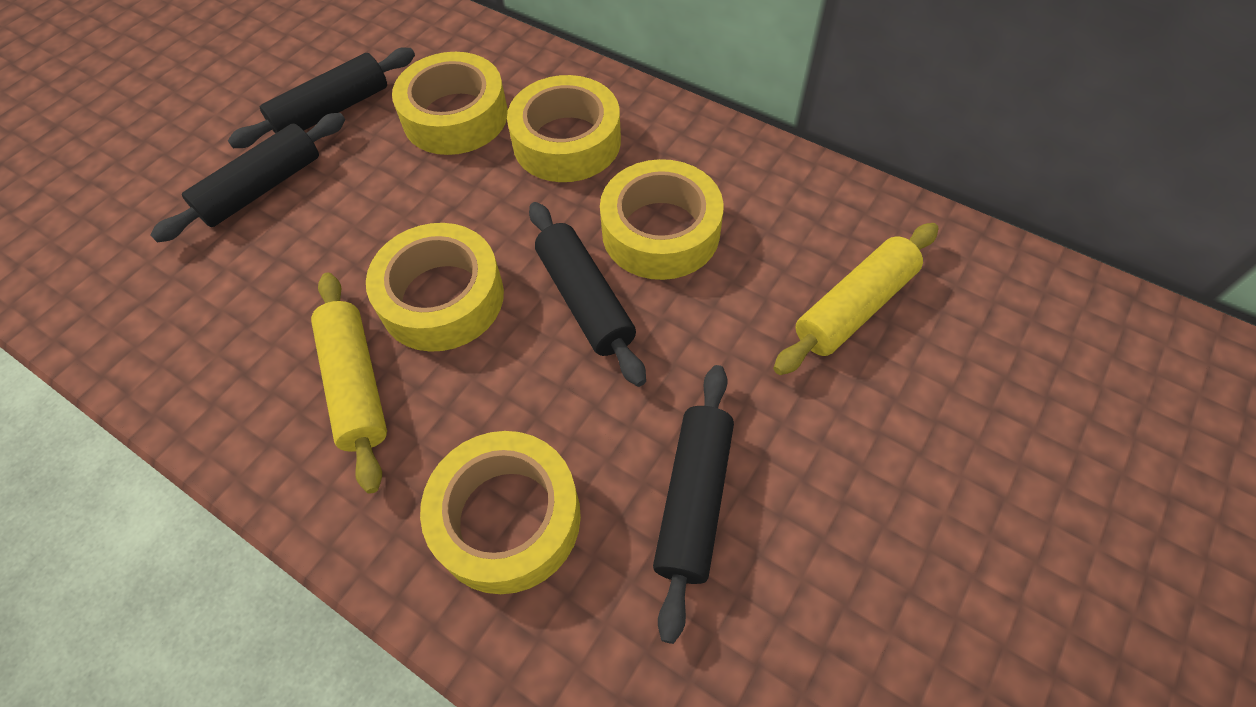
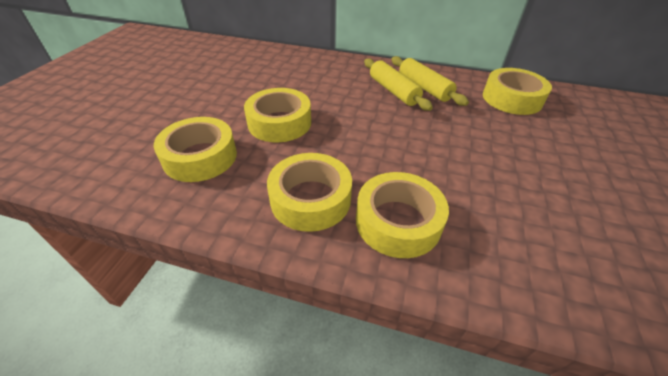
black rolling pin: 4 -> 0

